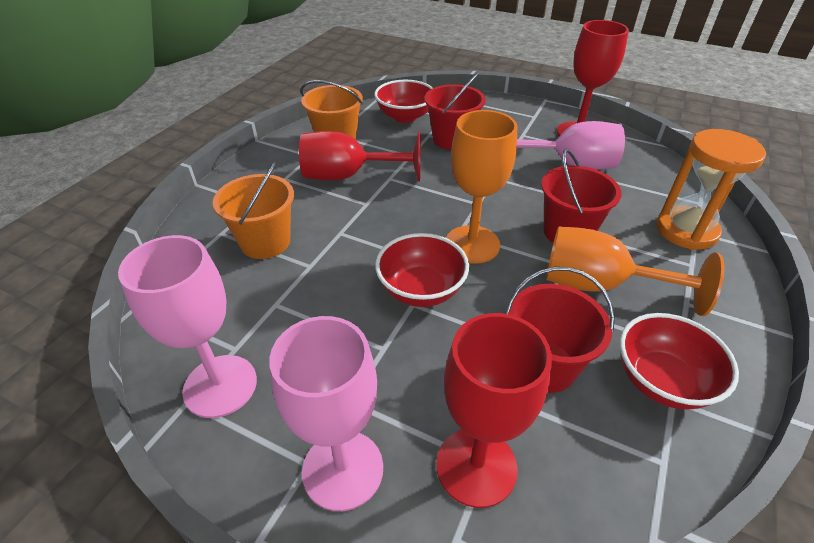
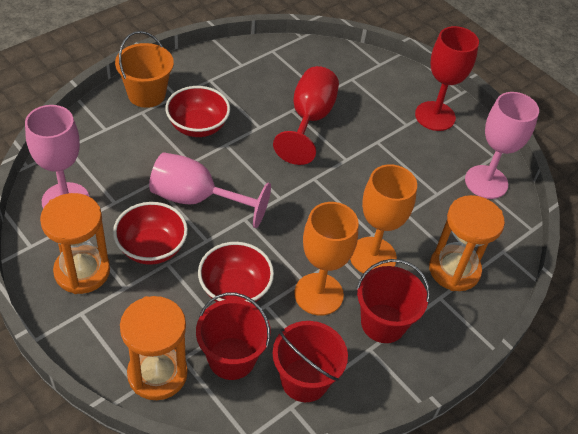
orange bucket: 2 -> 1
orange hourglass: 1 -> 3
red goblet: 3 -> 2

